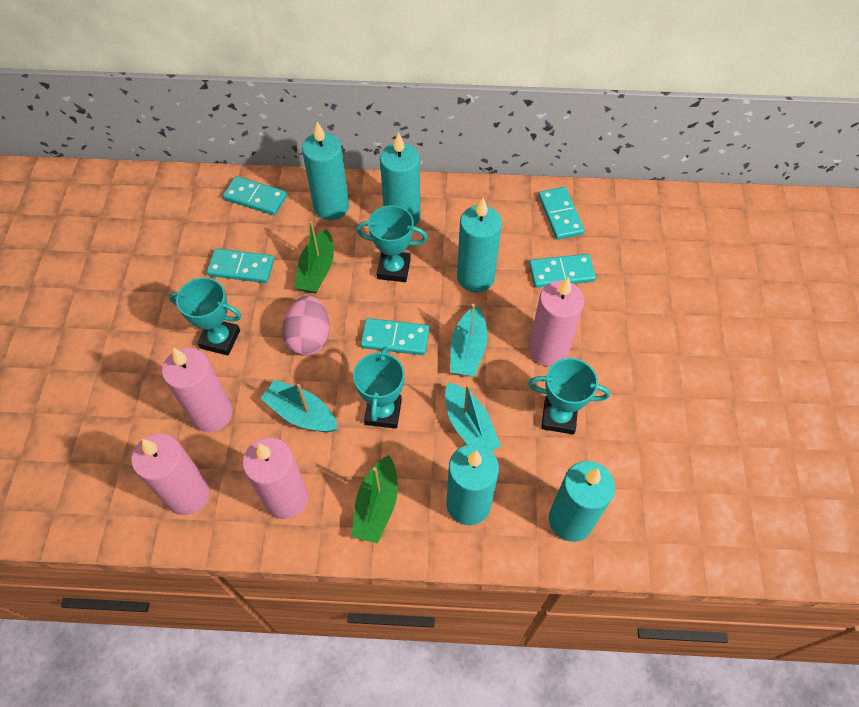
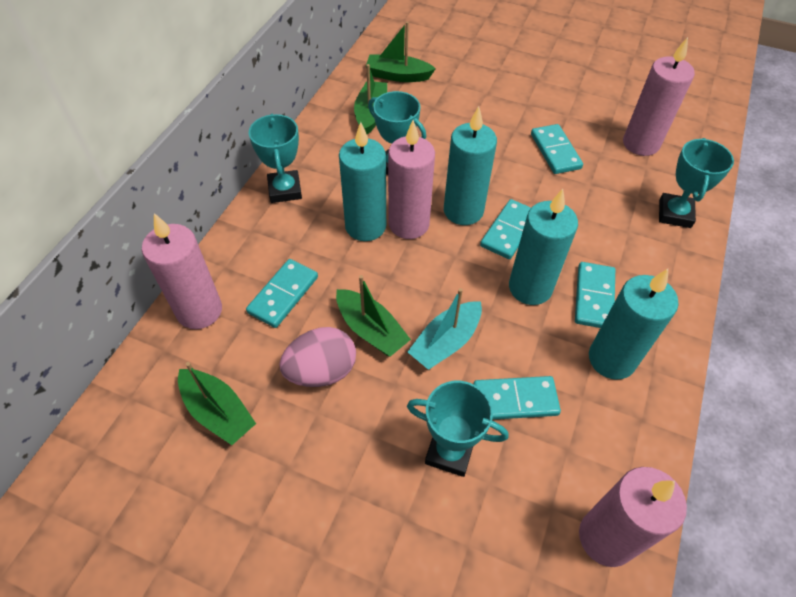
green boat: 2 -> 4
turquoise boat: 3 -> 1
turquoise candle: 5 -> 4

